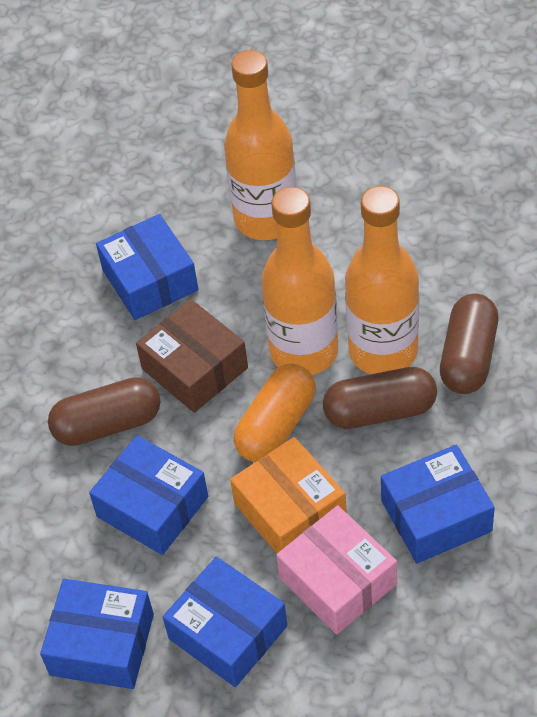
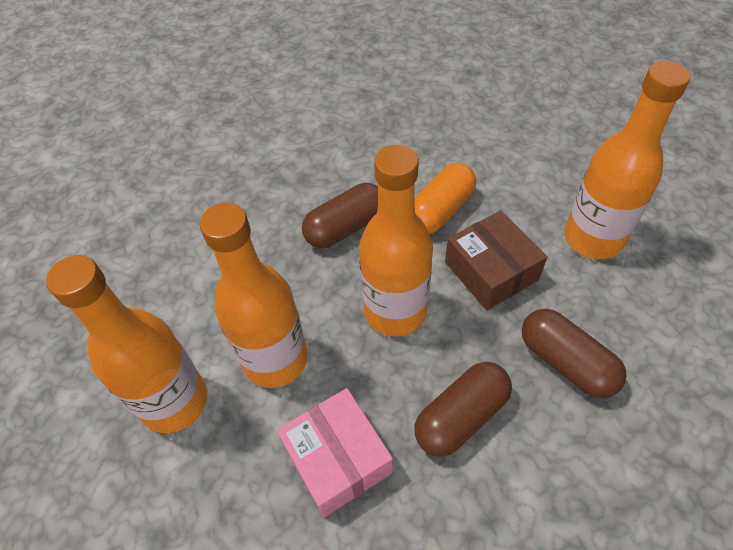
blue box: 5 -> 0
orange bottle: 3 -> 4
orange box: 1 -> 0

